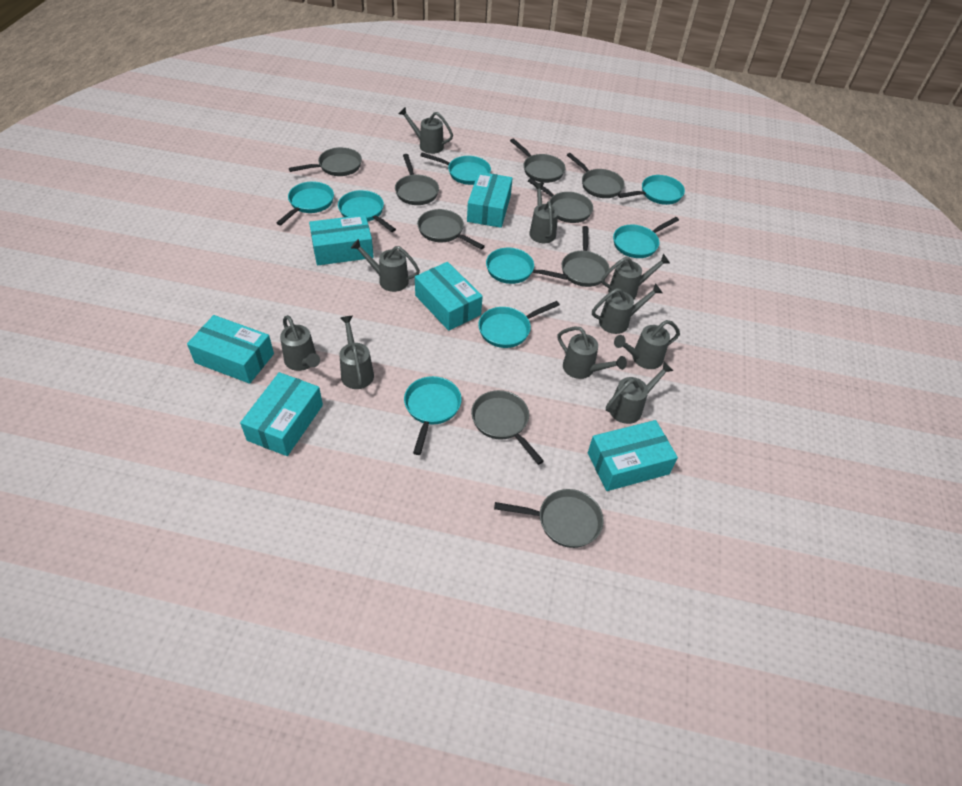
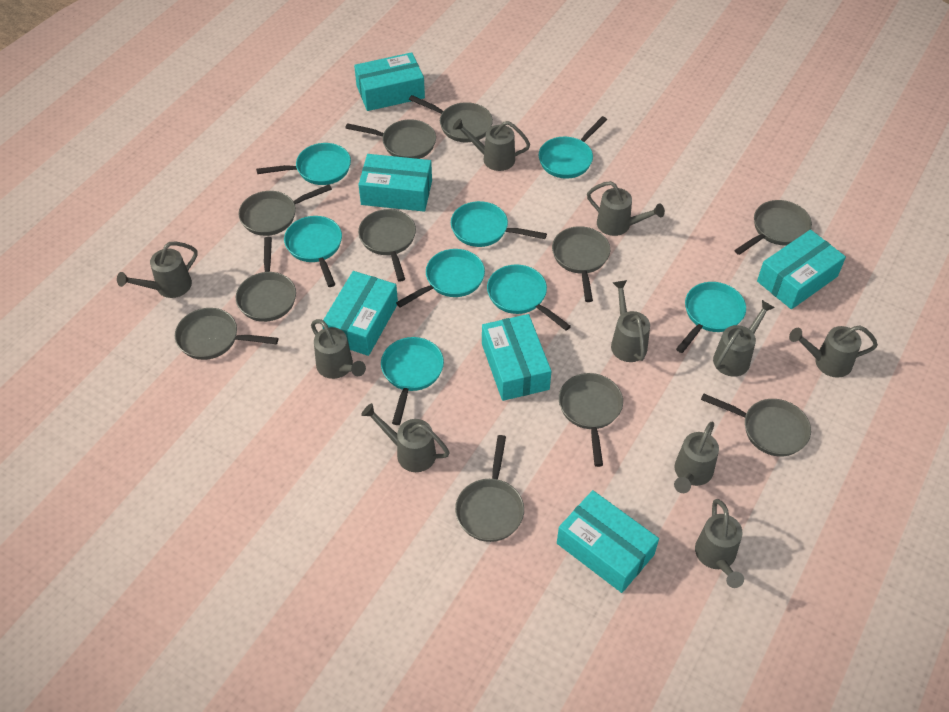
grey pan: 9 -> 11

